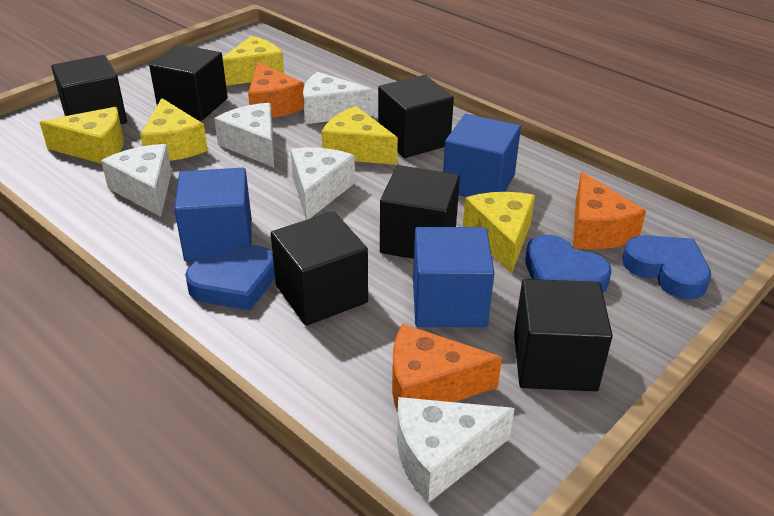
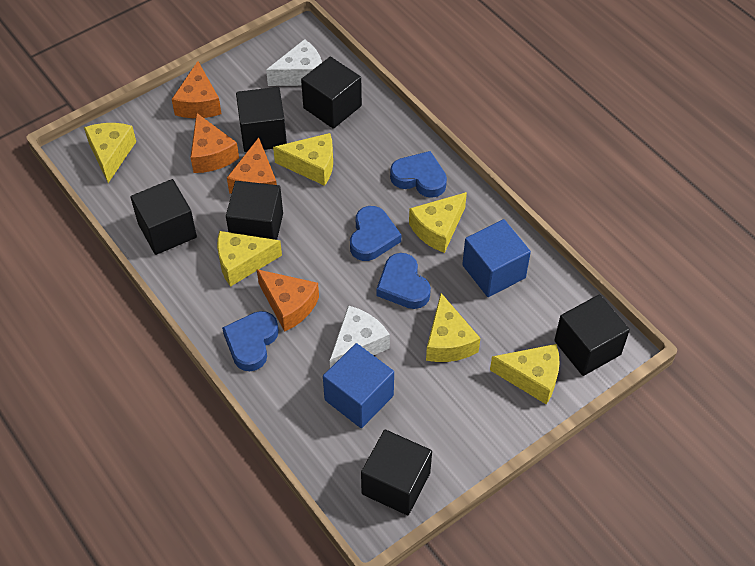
blue cube: 3 -> 2
blue heart: 3 -> 4
orange cheese: 3 -> 4
white cheese: 5 -> 2
yellow cheese: 5 -> 6

